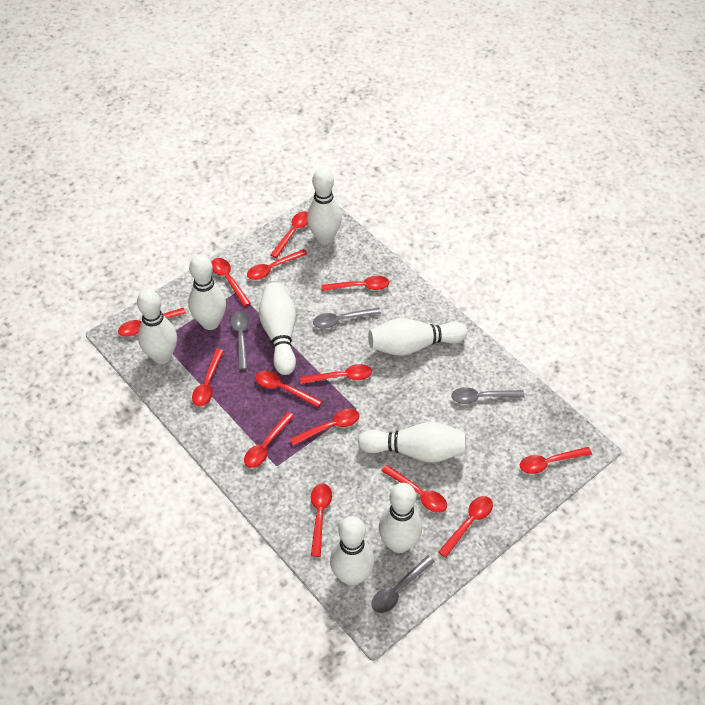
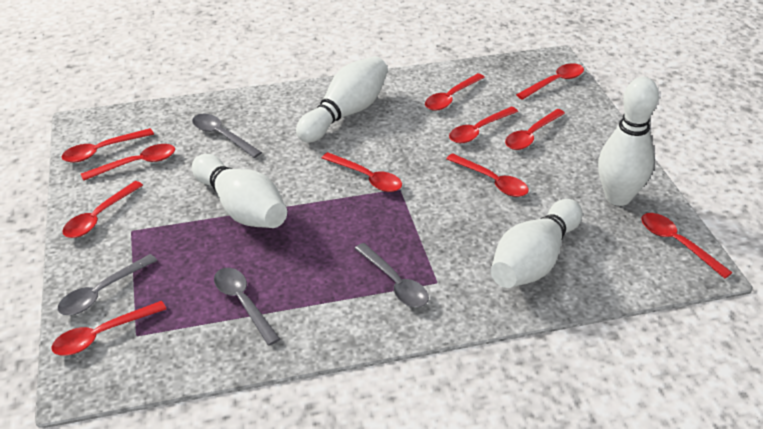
red spoon: 14 -> 11
white bowling pin: 8 -> 4

